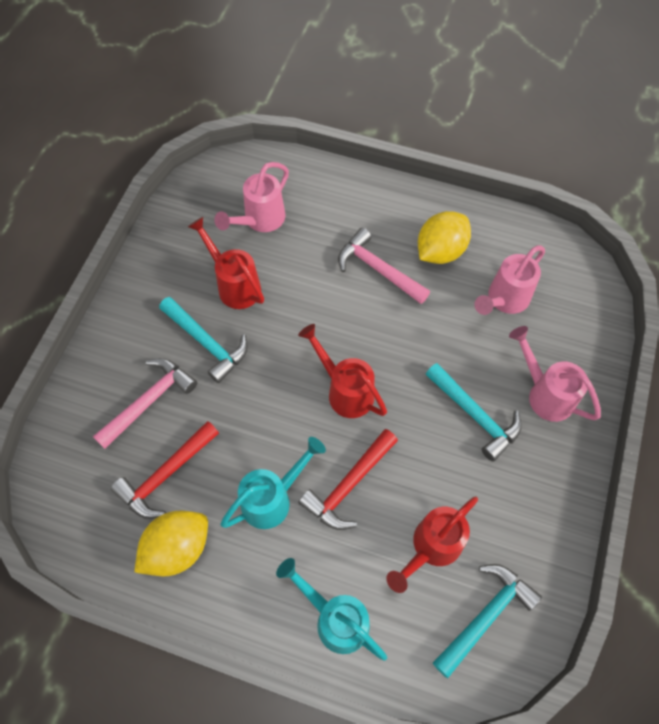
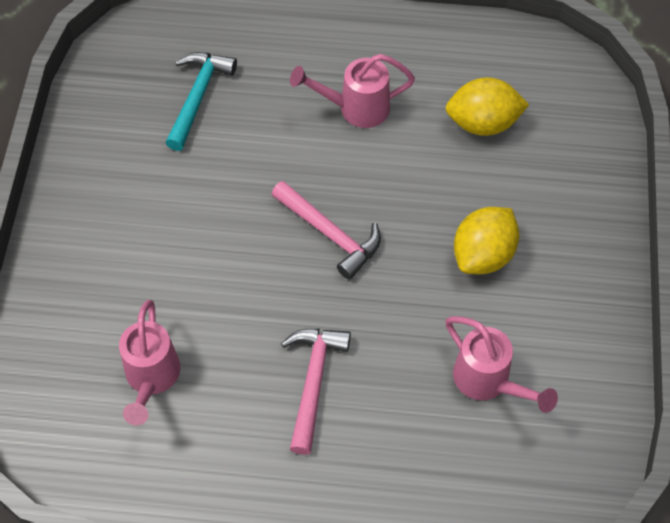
red hammer: 2 -> 0
red watering can: 3 -> 0
turquoise hammer: 3 -> 1
turquoise watering can: 2 -> 0

